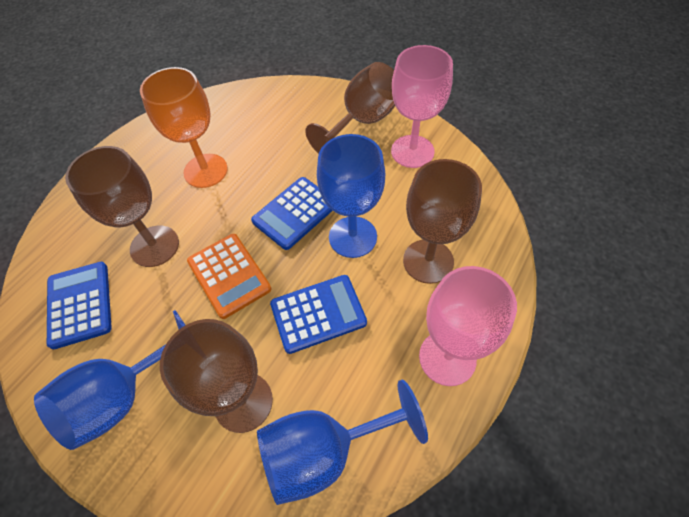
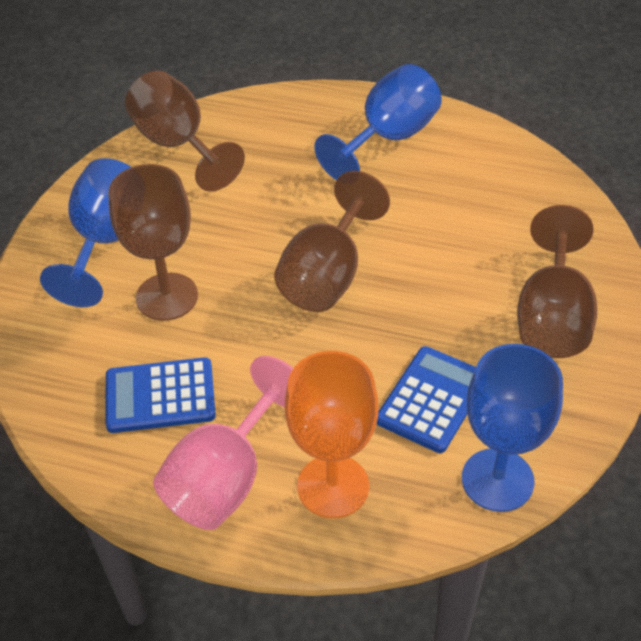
blue calculator: 3 -> 2
orange calculator: 1 -> 0
pink goblet: 2 -> 1

